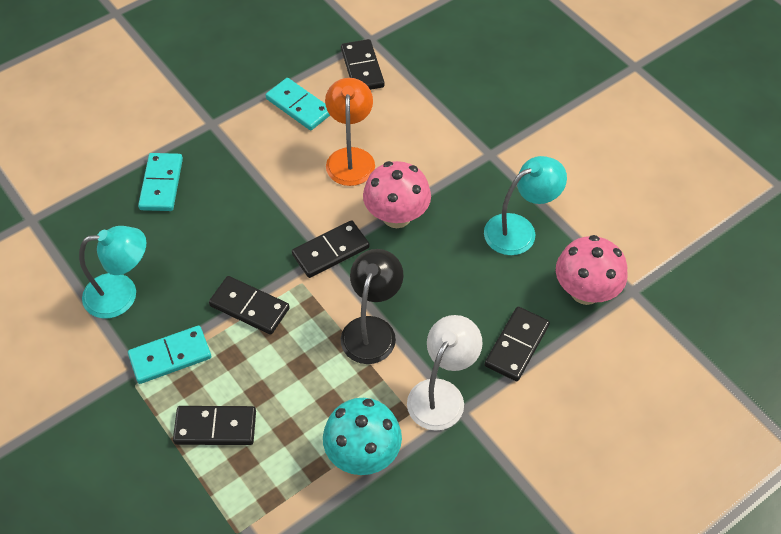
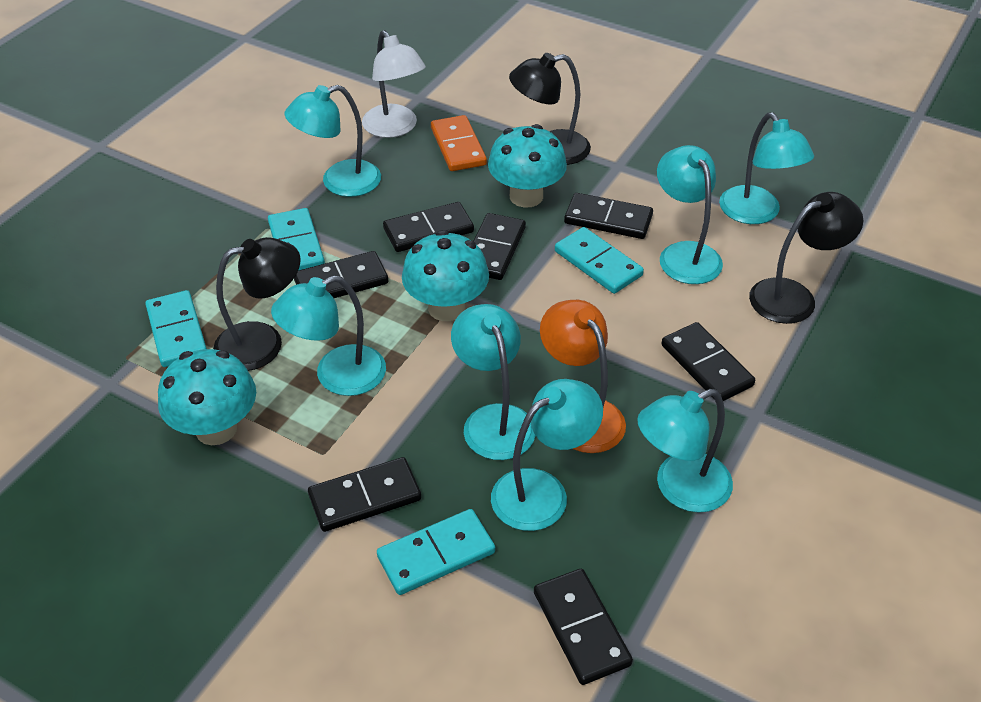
black domino: 5 -> 7
black lamp: 1 -> 3
orange domino: 0 -> 1
pink mushroom: 2 -> 0
turquoise domino: 3 -> 4
turquoise lamp: 2 -> 7
turquoise mushroom: 1 -> 3

